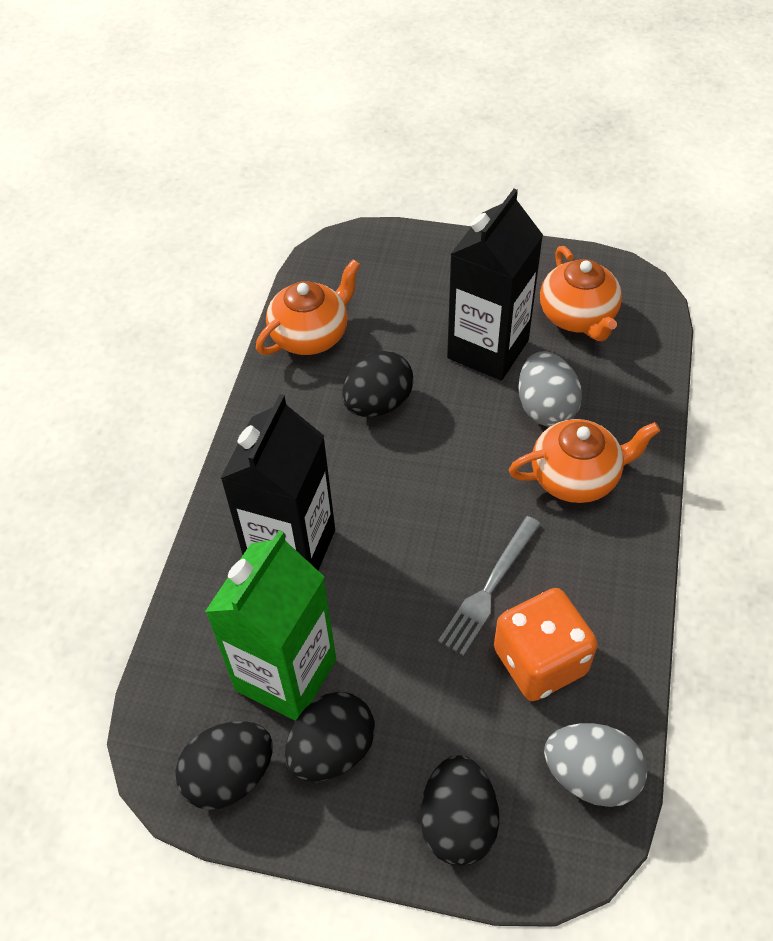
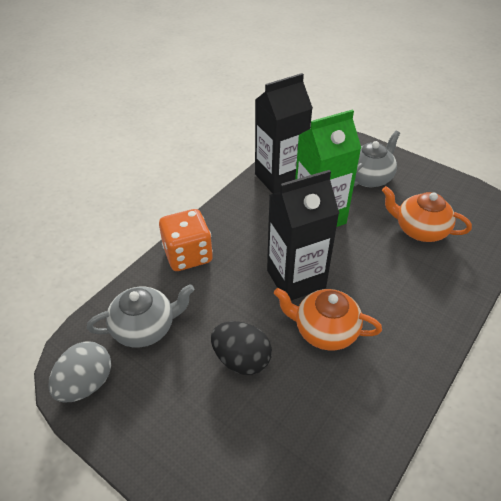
black egg: 4 -> 1
grey egg: 2 -> 1
grey fork: 1 -> 0
grey teapot: 0 -> 2
orange teapot: 3 -> 2

